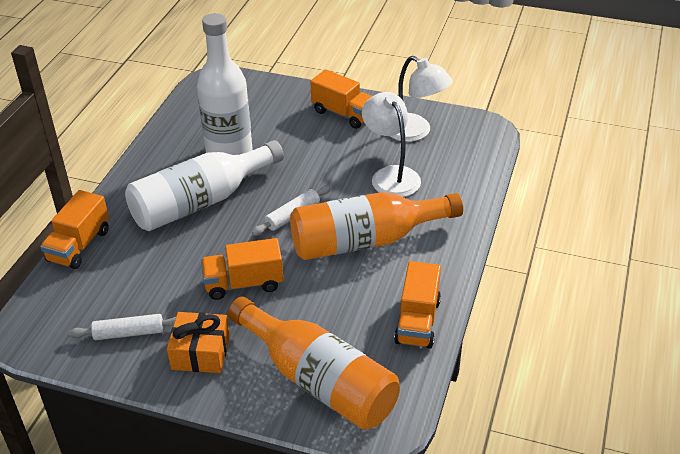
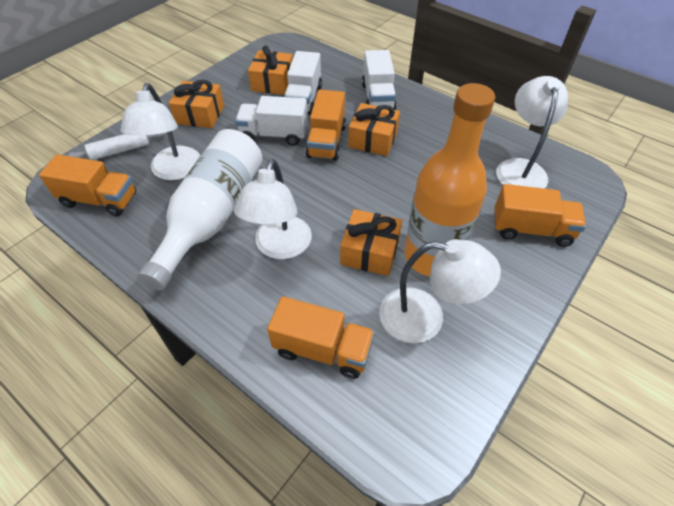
orange bottle: 2 -> 1
orange gift: 1 -> 4
white bottle: 2 -> 1
white lamp: 2 -> 4
white rolling pin: 2 -> 1
white truck: 0 -> 3

